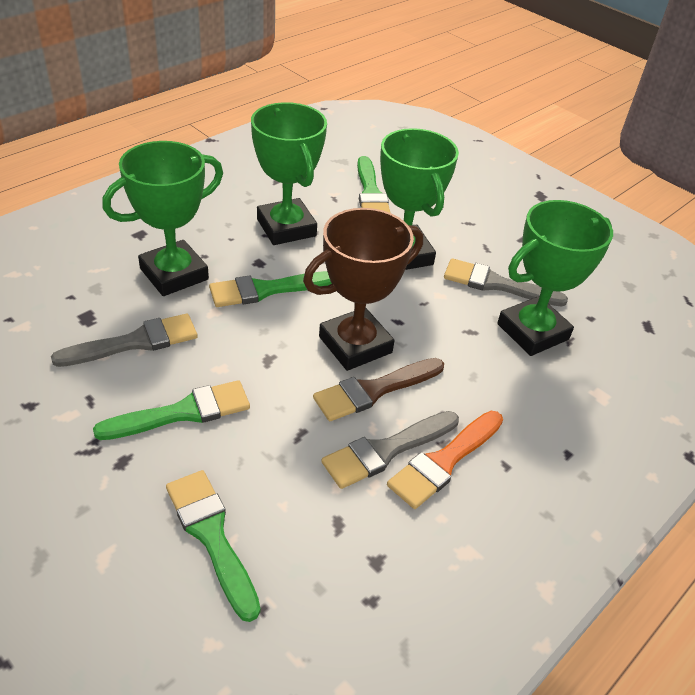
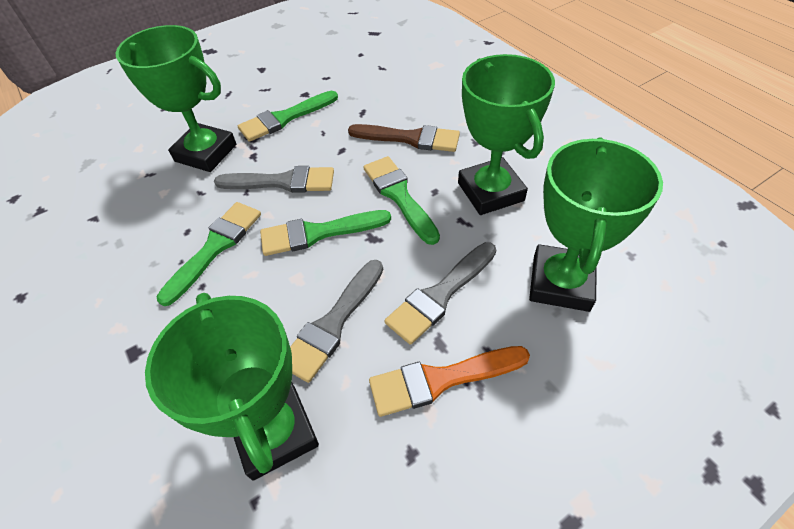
brown trophy: 1 -> 0

